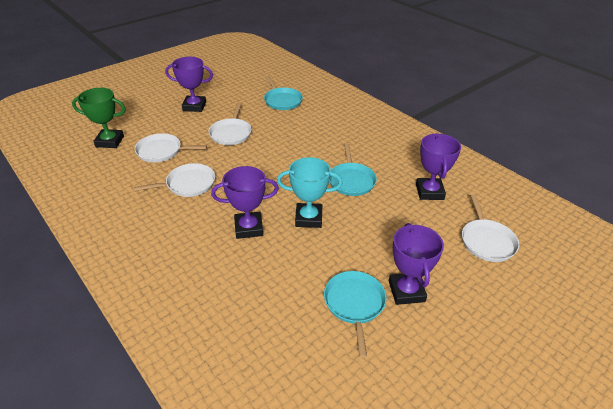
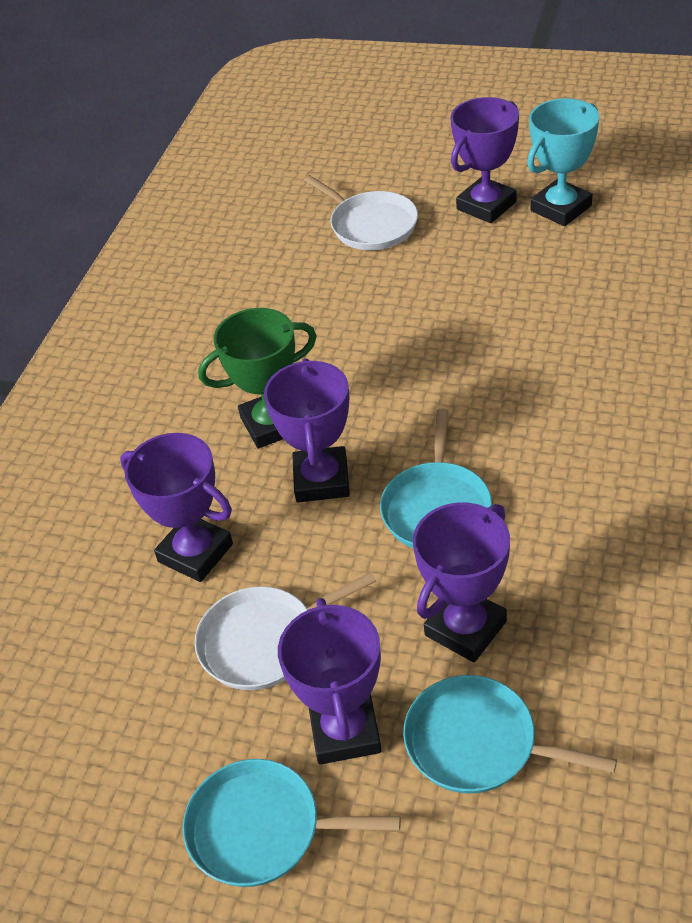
purple trophy: 4 -> 5
white pan: 4 -> 2

